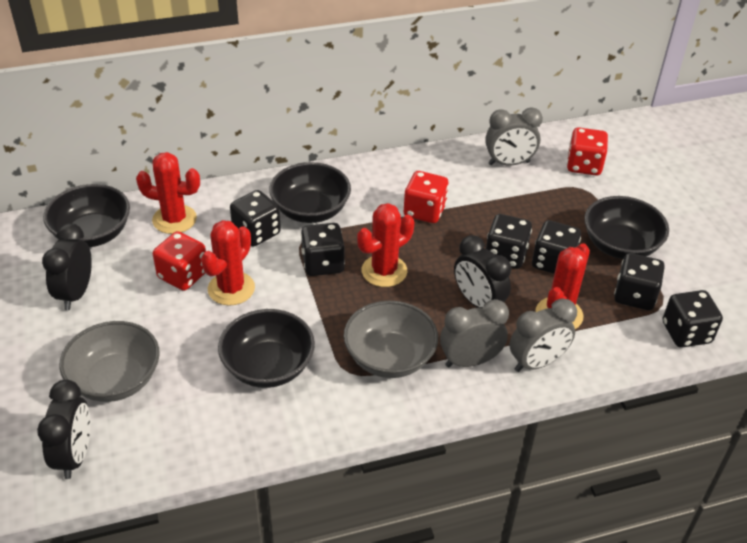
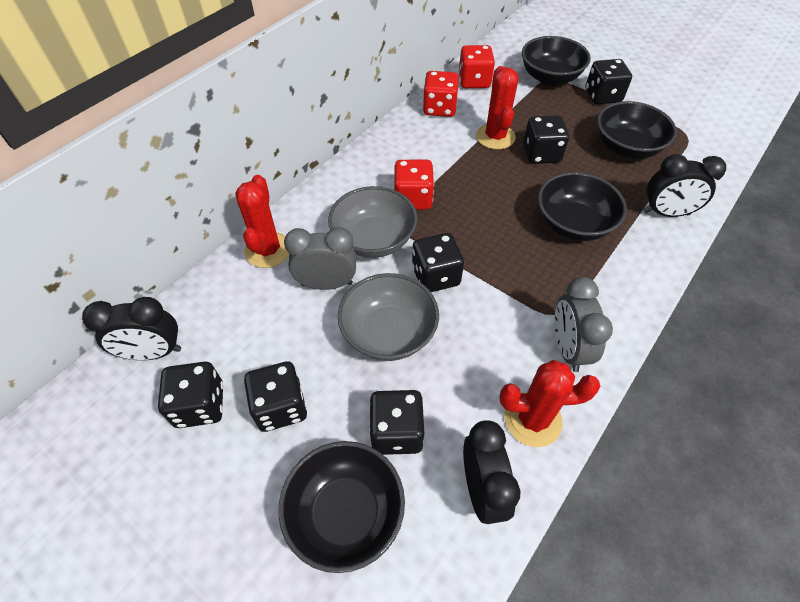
grey clock: 3 -> 2
red cactus: 4 -> 3

